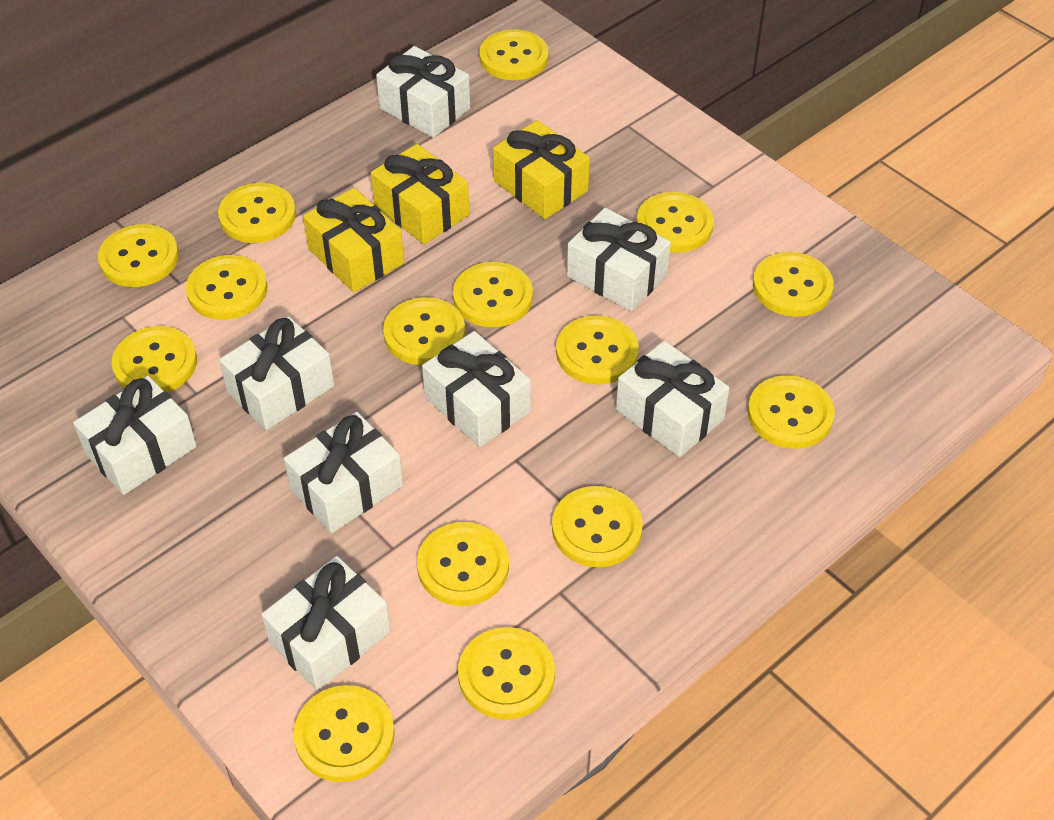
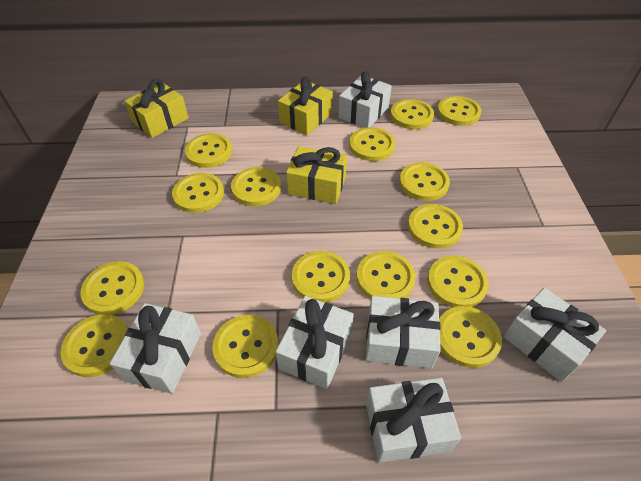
white gift: 8 -> 6

